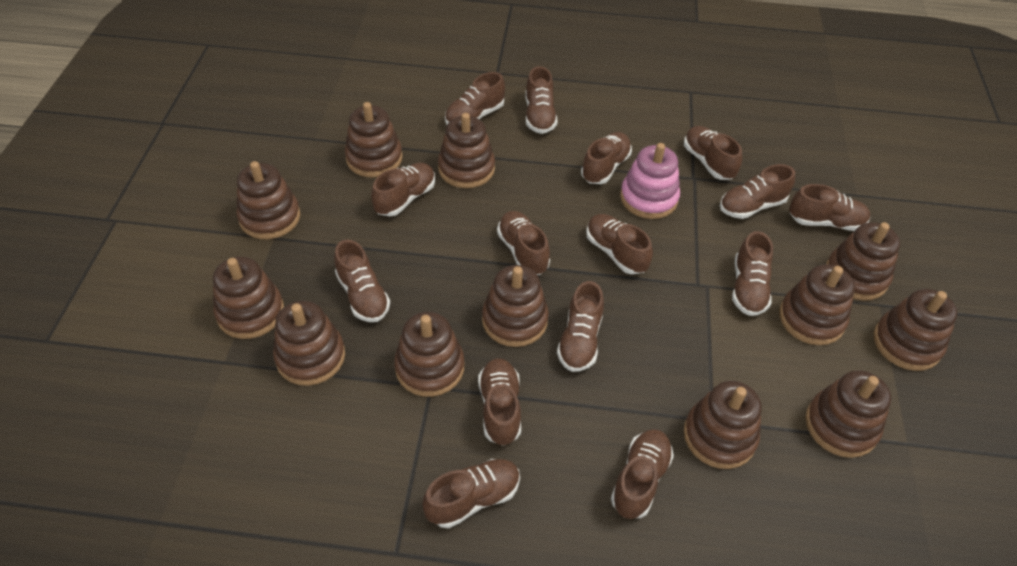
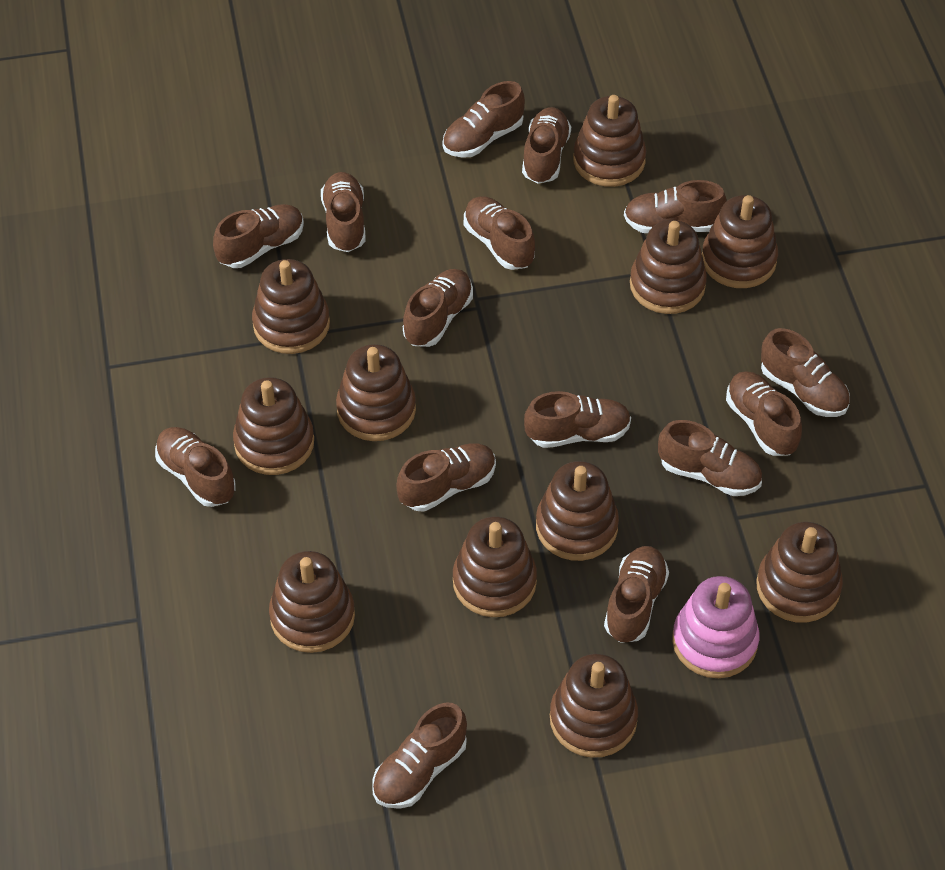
brown stacking toy: 12 -> 11

